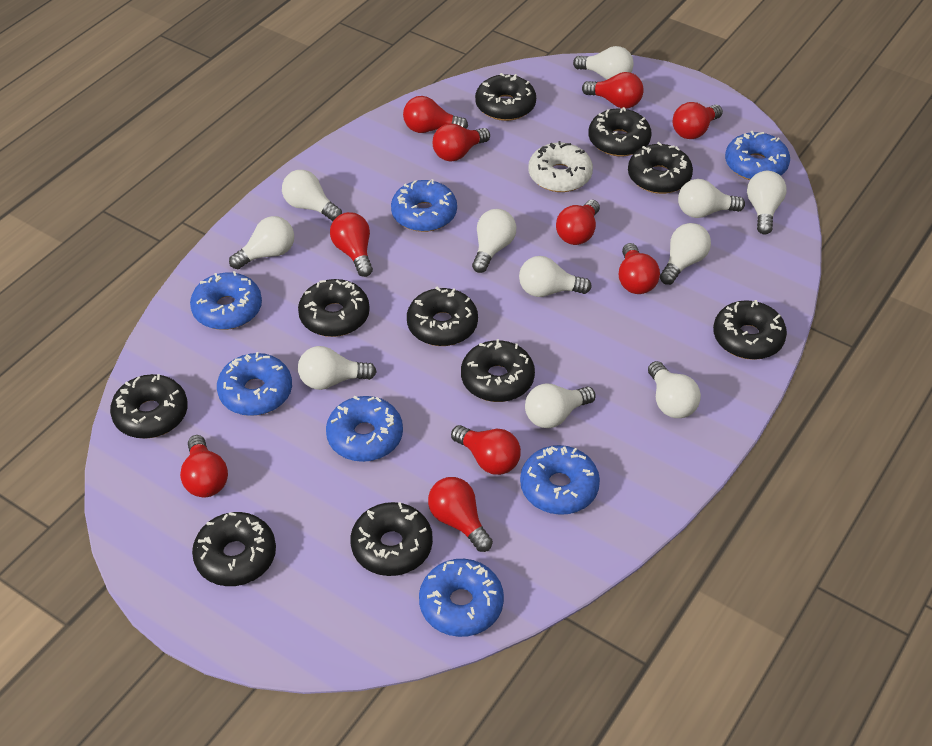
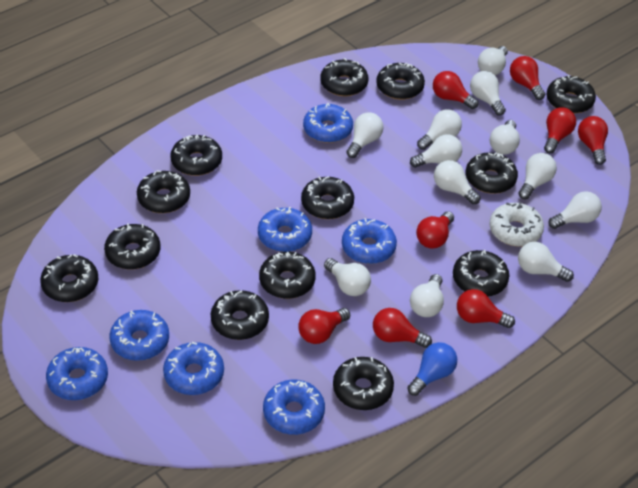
black donut: 10 -> 13
blue light bulb: 0 -> 1
red light bulb: 10 -> 8
white light bulb: 11 -> 12

